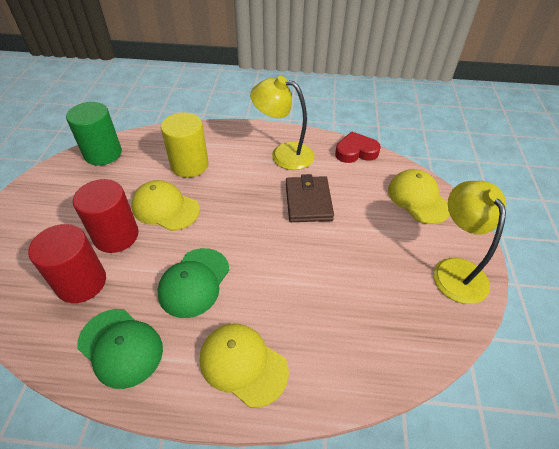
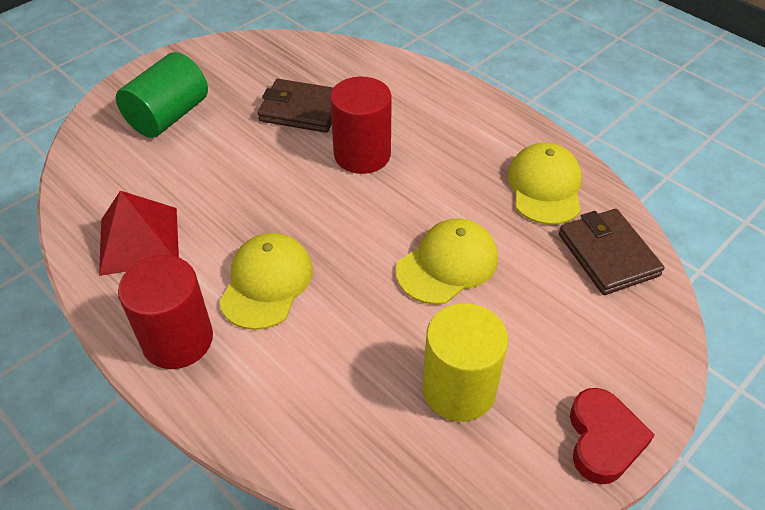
brown wallet: 1 -> 2
green cap: 2 -> 0
red pyramid: 0 -> 1
yellow lamp: 2 -> 0

